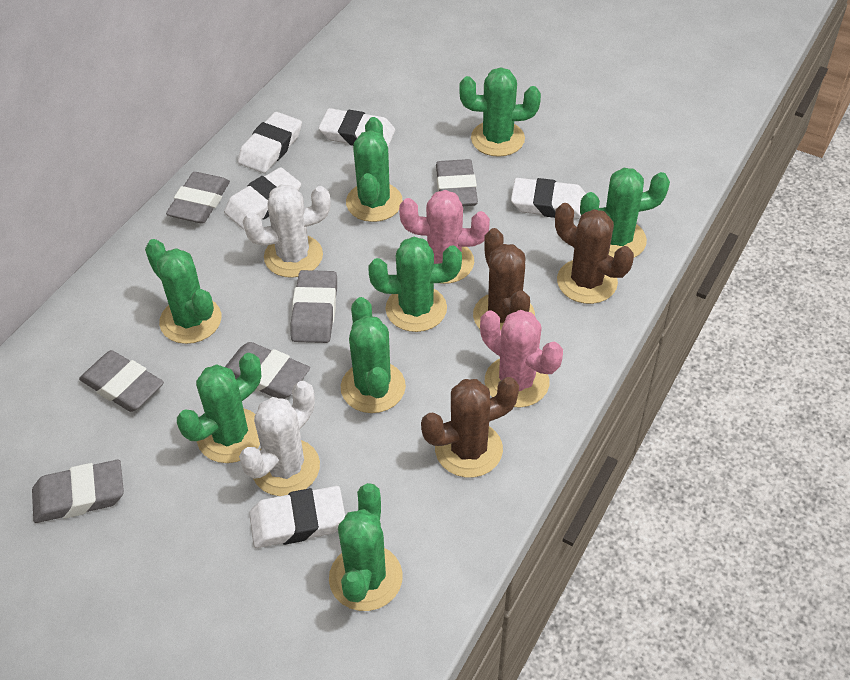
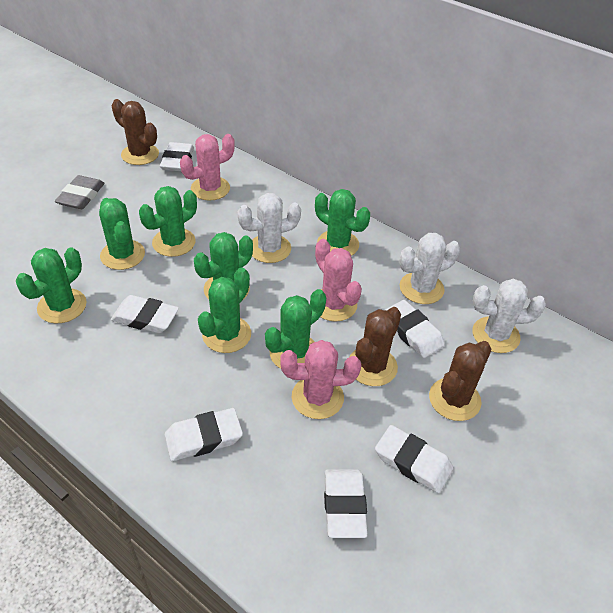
green cactus: 8 -> 7
grey eraser: 6 -> 1
pink cactus: 2 -> 3
white cactus: 2 -> 3
white eraser: 5 -> 6

